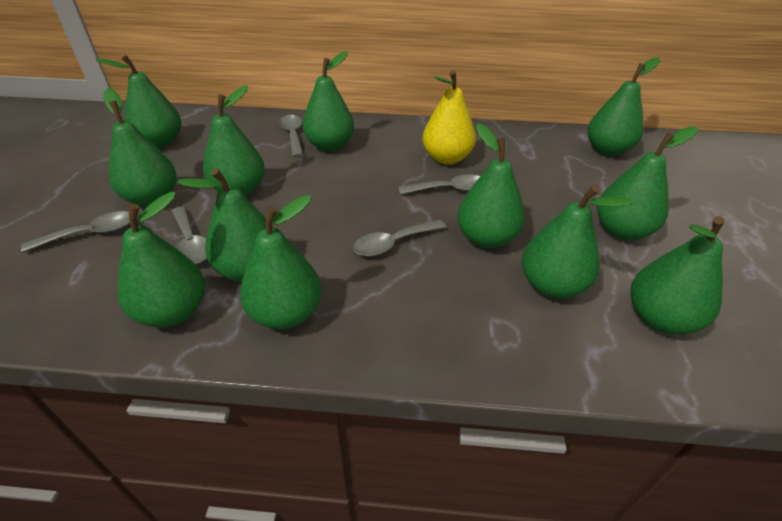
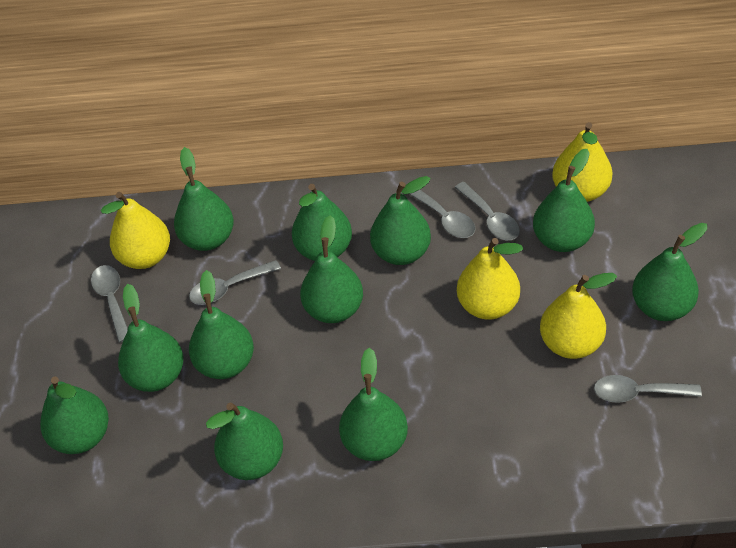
green pear: 12 -> 11
yellow pear: 1 -> 4

